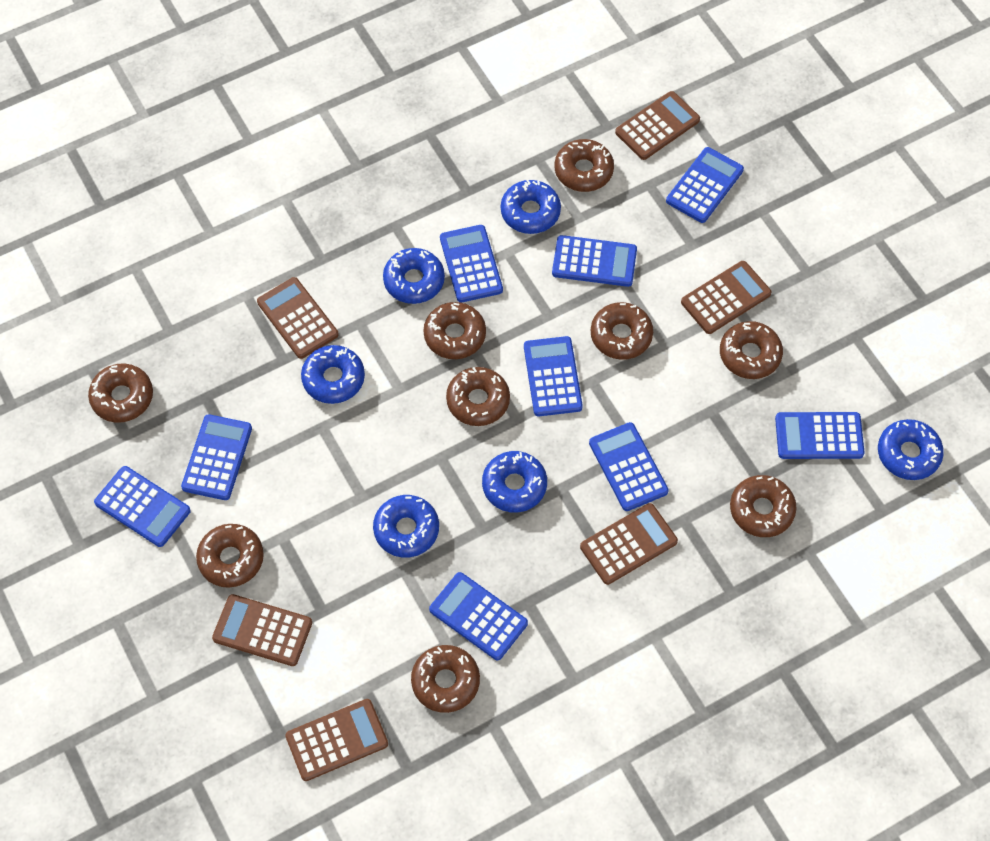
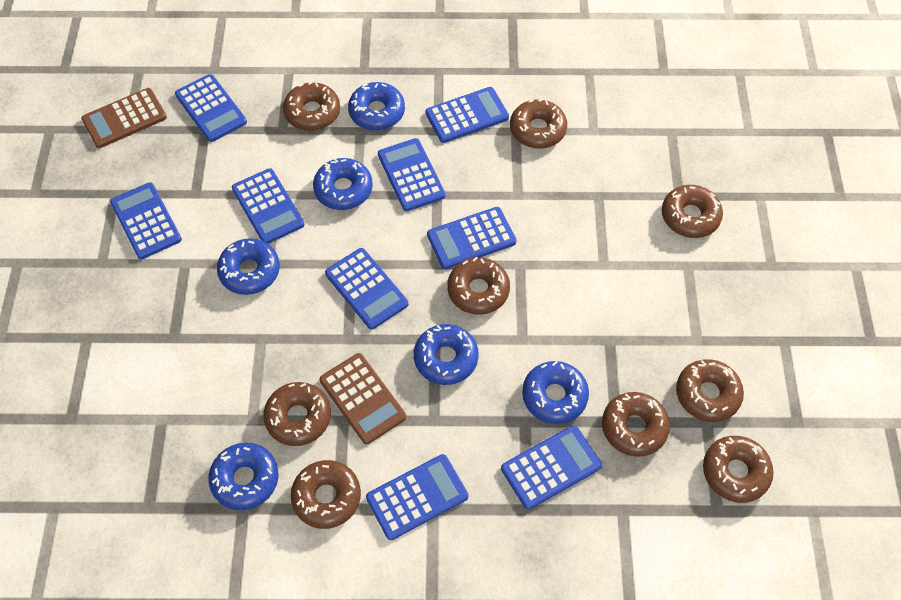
brown calculator: 6 -> 2

